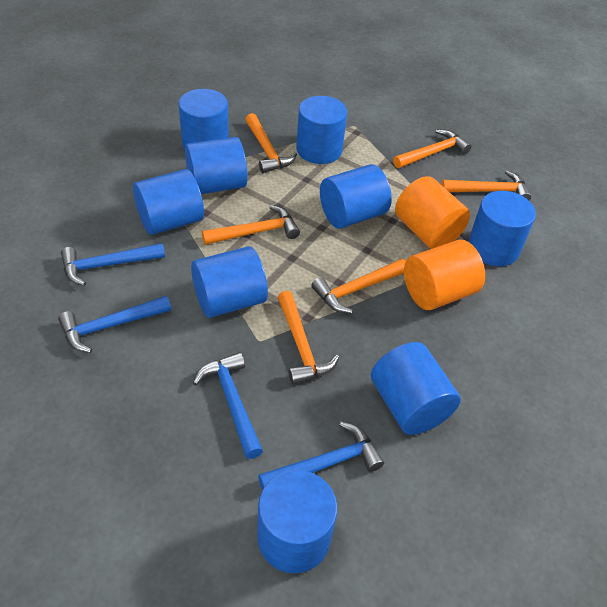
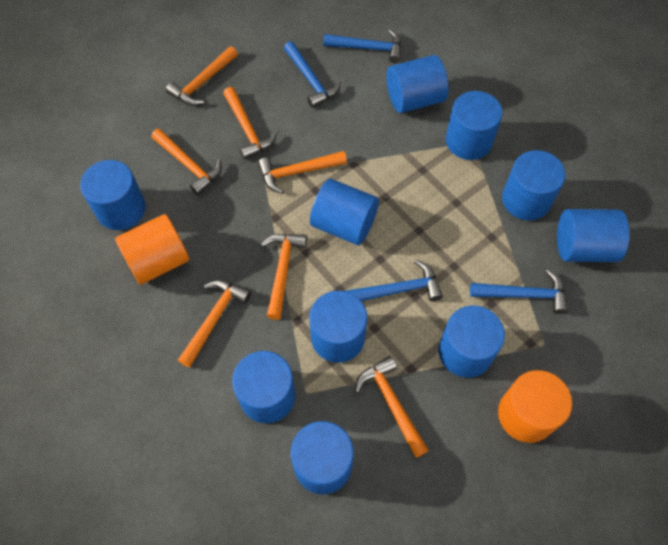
blue cylinder: 9 -> 10
orange hammer: 6 -> 7

